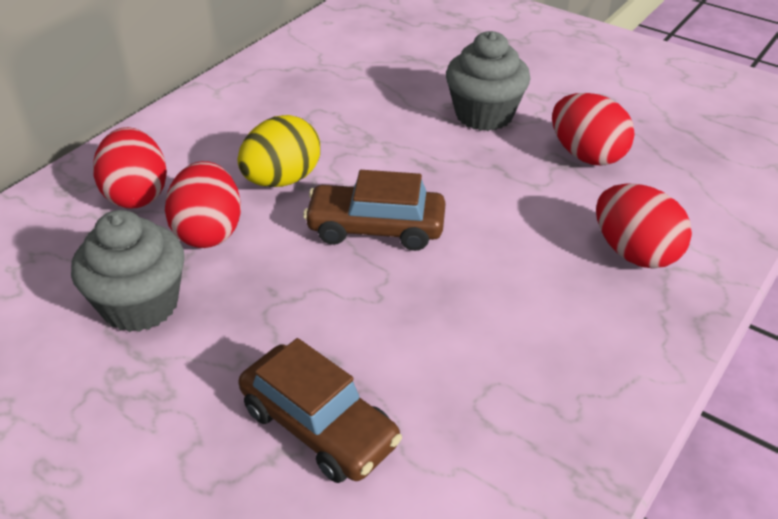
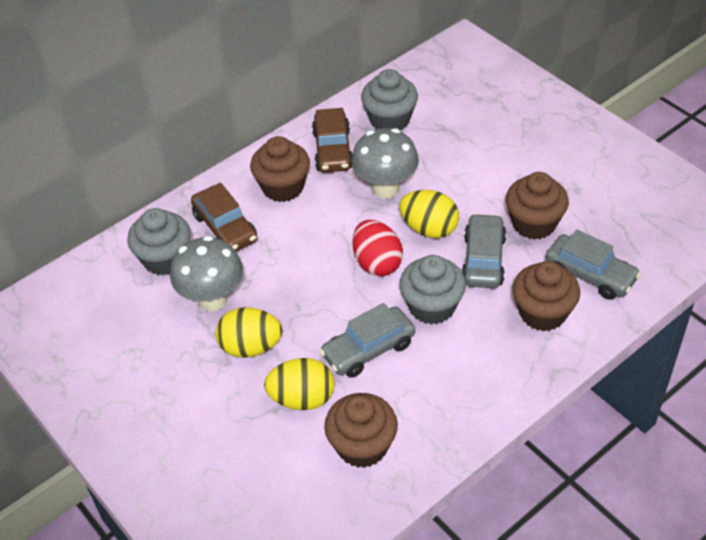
brown cupcake: 0 -> 4
grey car: 0 -> 3
grey cupcake: 2 -> 3
grey mushroom: 0 -> 2
red egg: 4 -> 1
yellow egg: 1 -> 3

